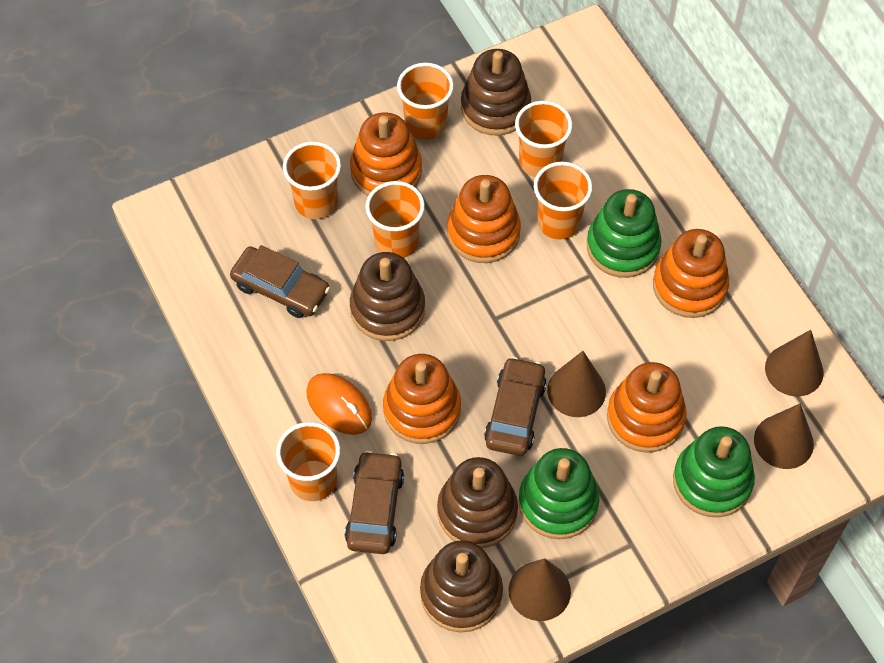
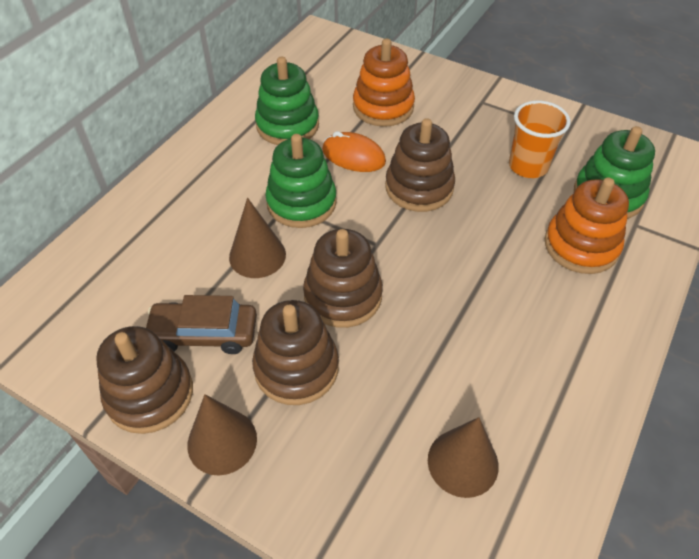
brown car: 3 -> 1
brown cone: 4 -> 3
orange cup: 6 -> 1
orange stacking toy: 5 -> 2

